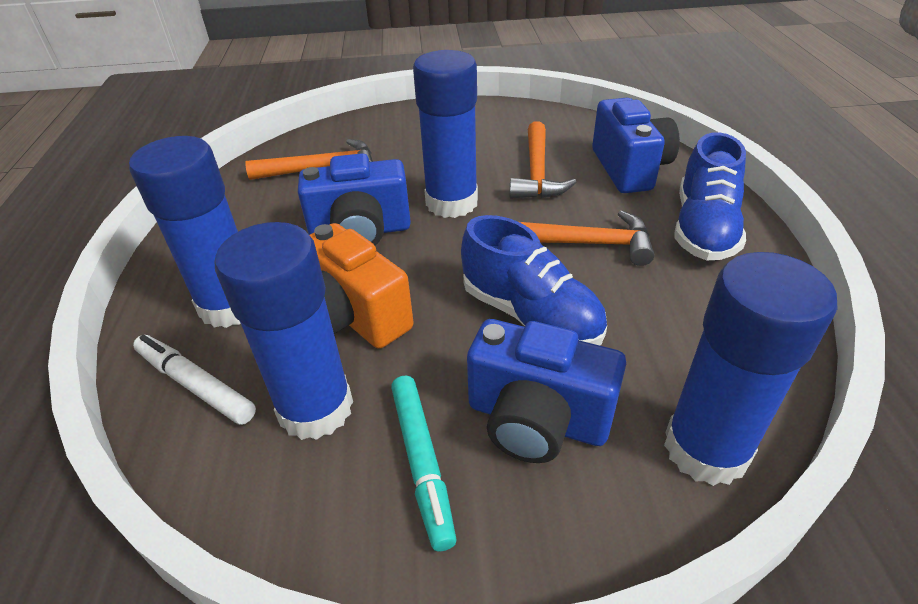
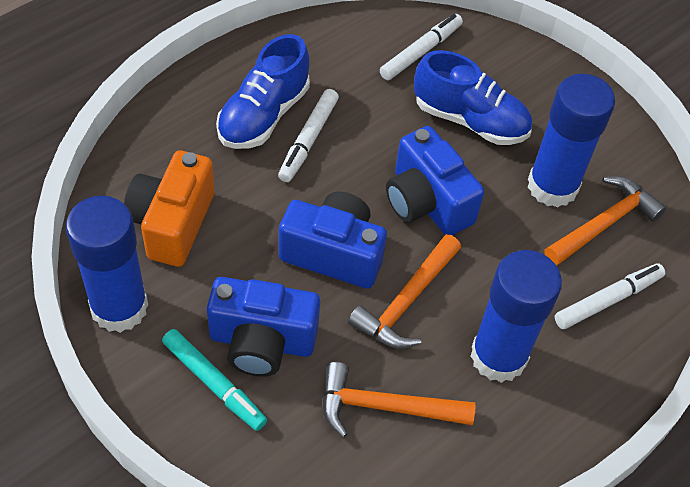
blue glue stick: 4 -> 3
white marker: 1 -> 3

